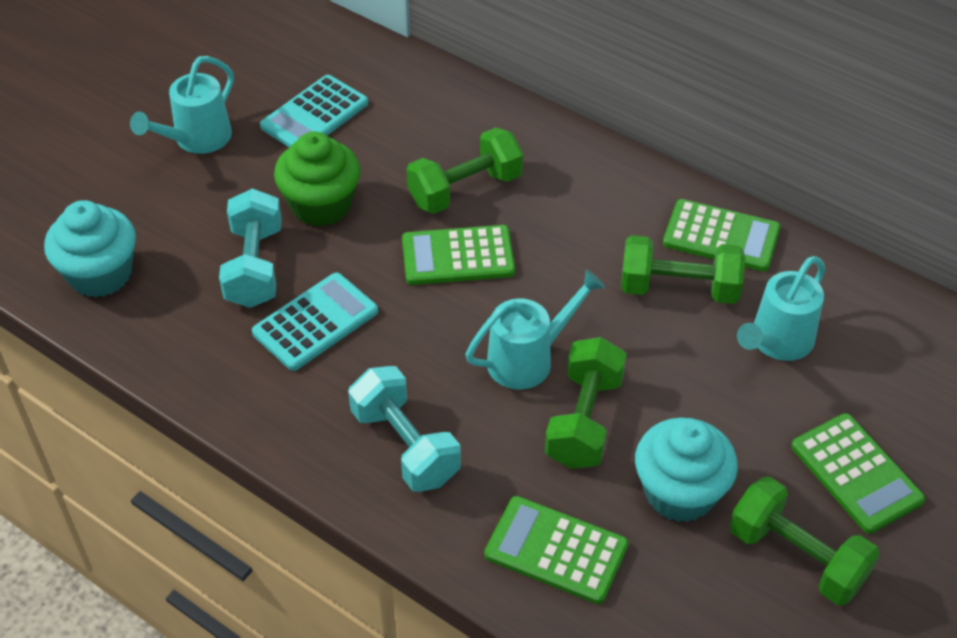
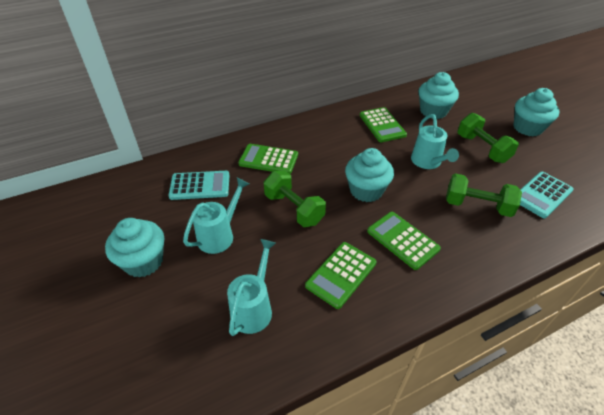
green cupcake: 1 -> 0
green dumbbell: 4 -> 3
turquoise cupcake: 2 -> 4
turquoise dumbbell: 2 -> 0

